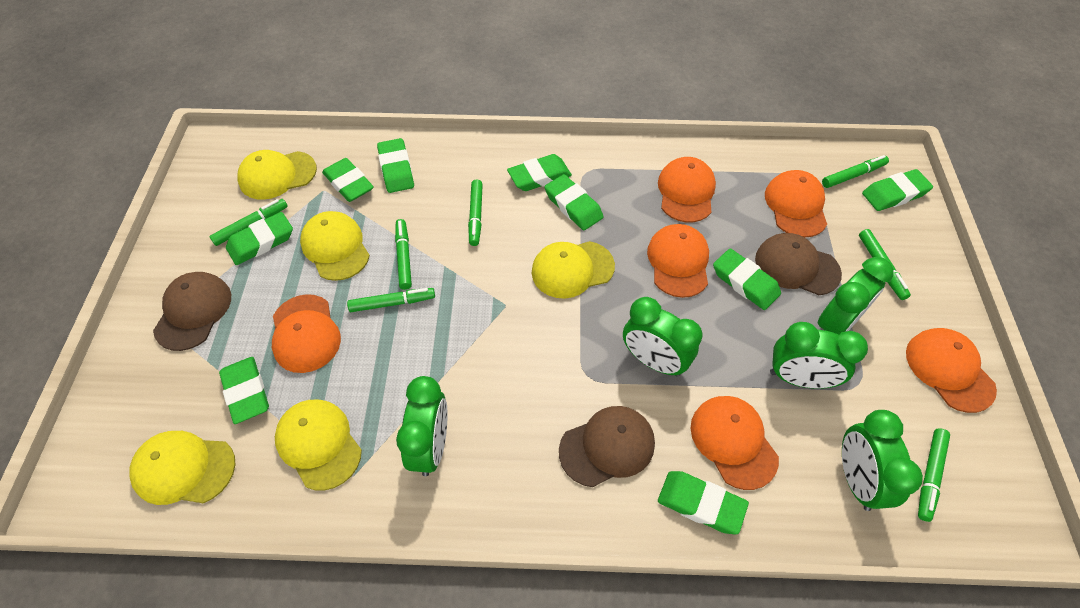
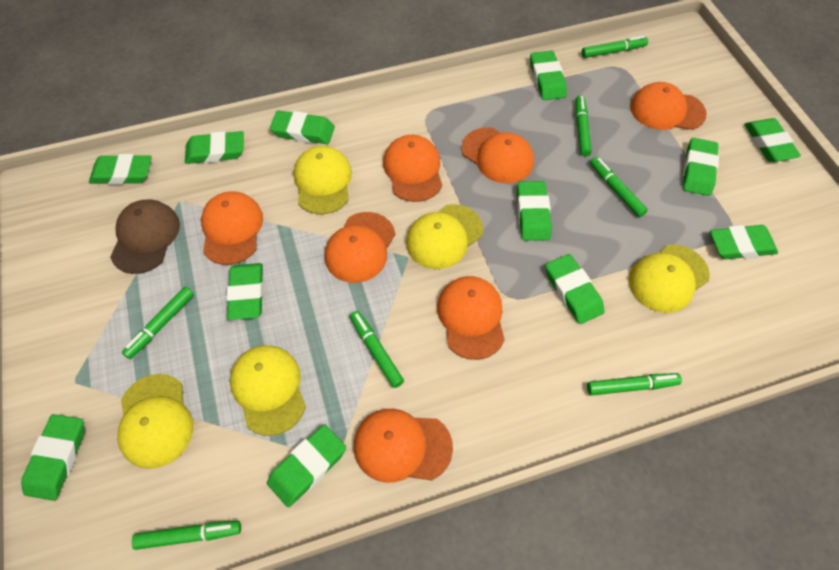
brown cap: 3 -> 1
green clock: 5 -> 0
green eraser: 9 -> 12
orange cap: 6 -> 7

